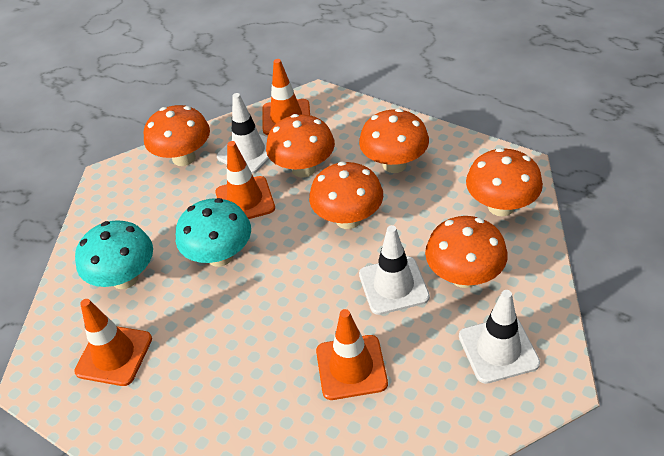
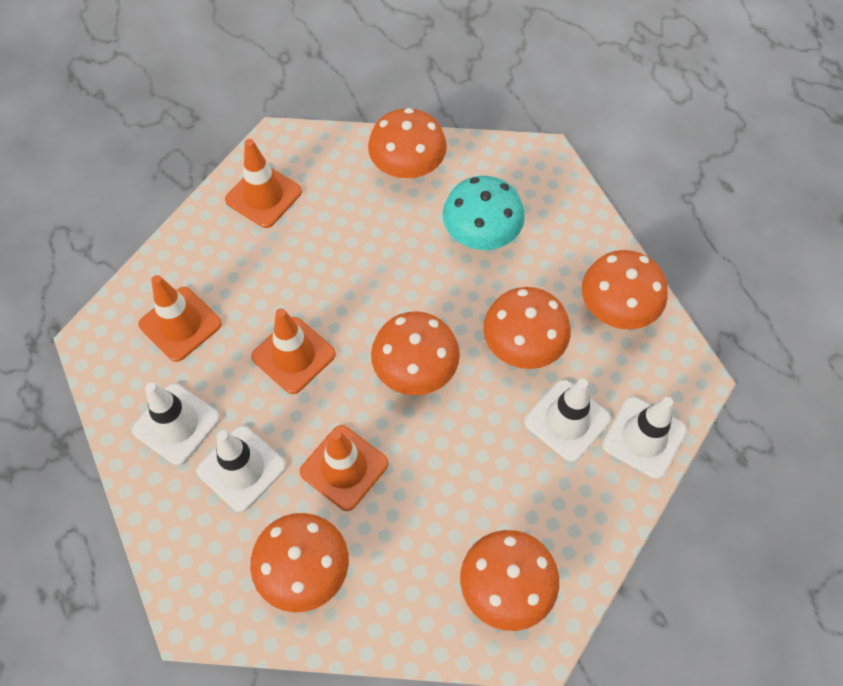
turquoise mushroom: 2 -> 1
white traffic cone: 3 -> 4

